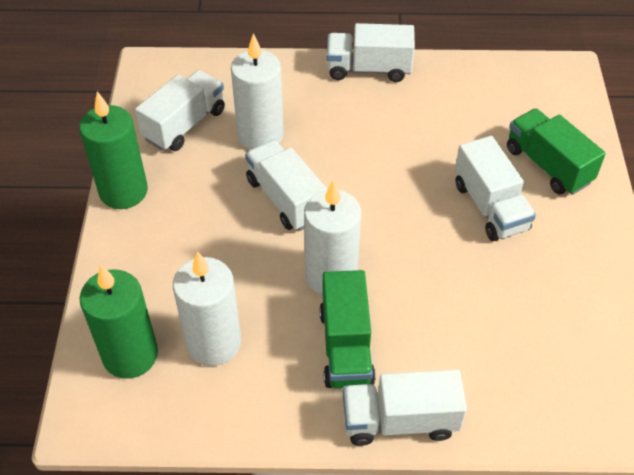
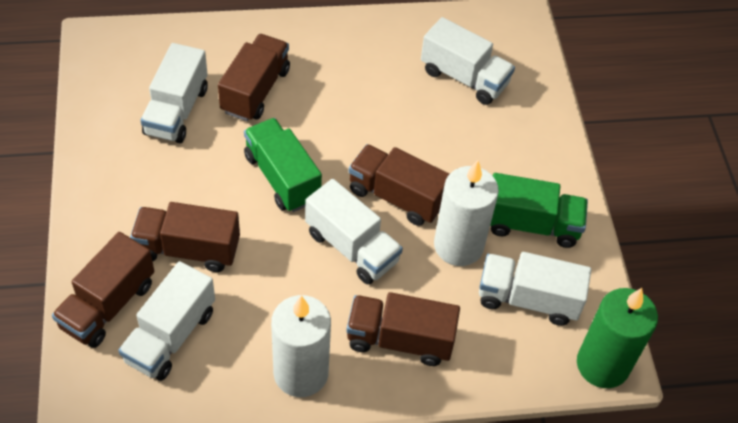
brown truck: 0 -> 5
green candle: 2 -> 1
white candle: 3 -> 2

